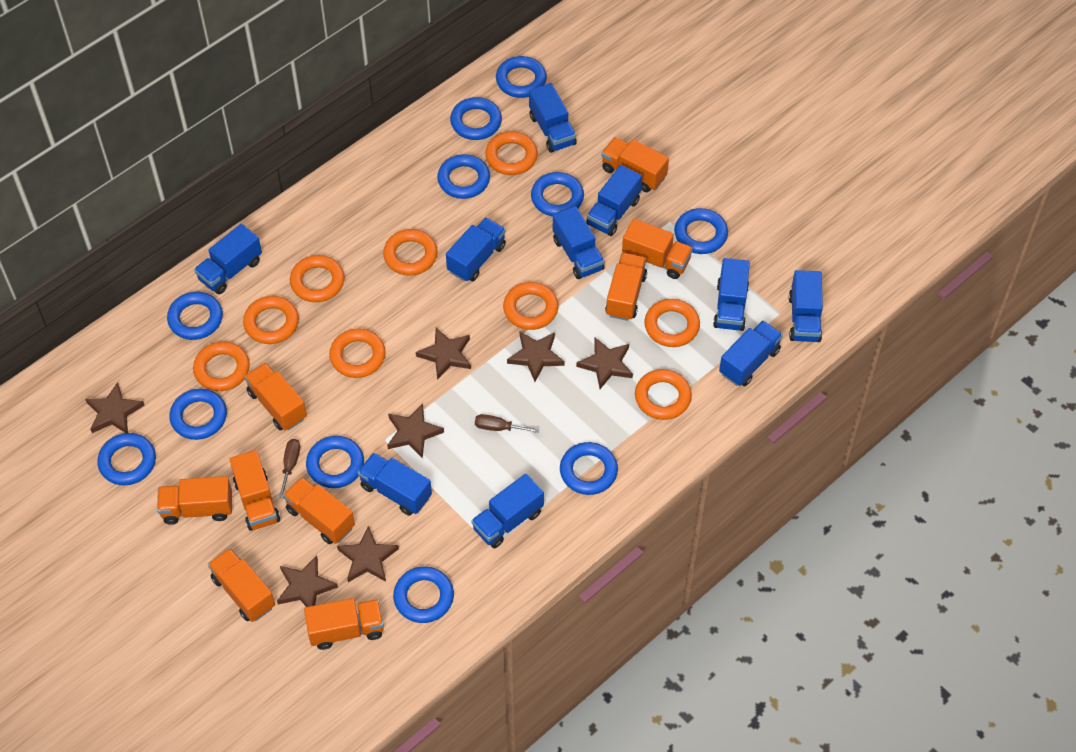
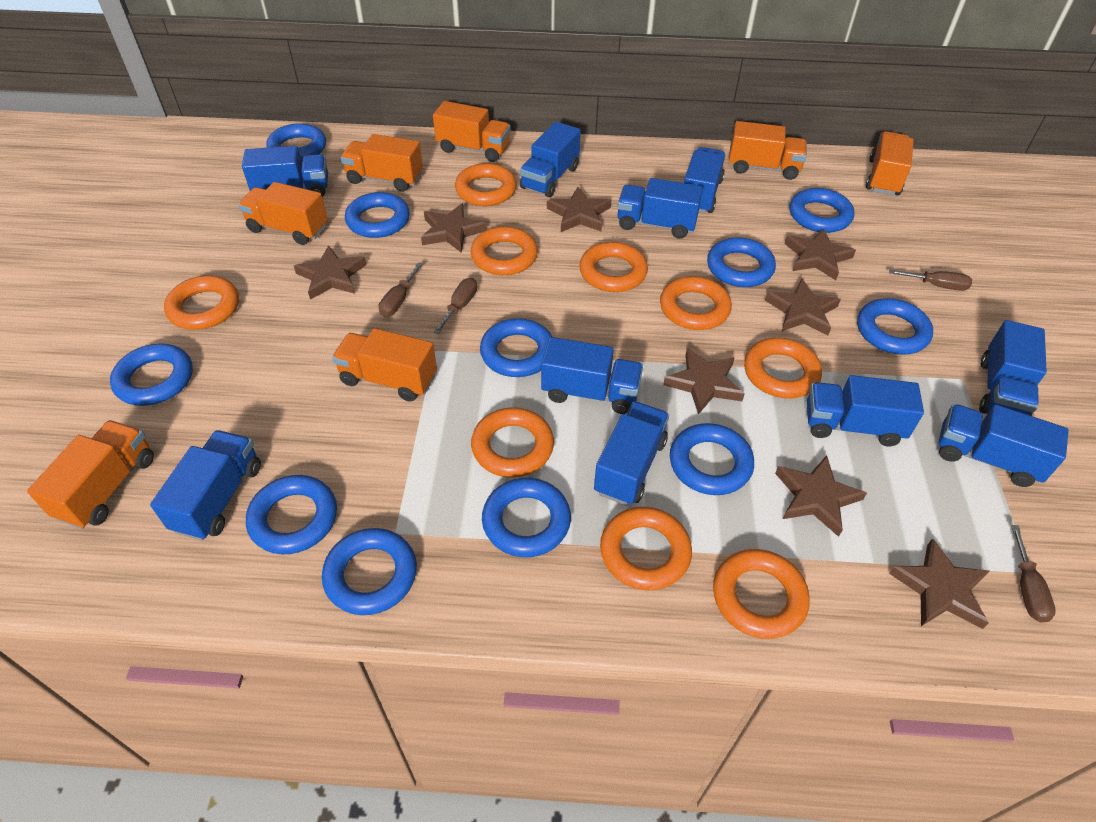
brown screwdriver: 2 -> 4
brown star: 7 -> 8
orange truck: 9 -> 7

